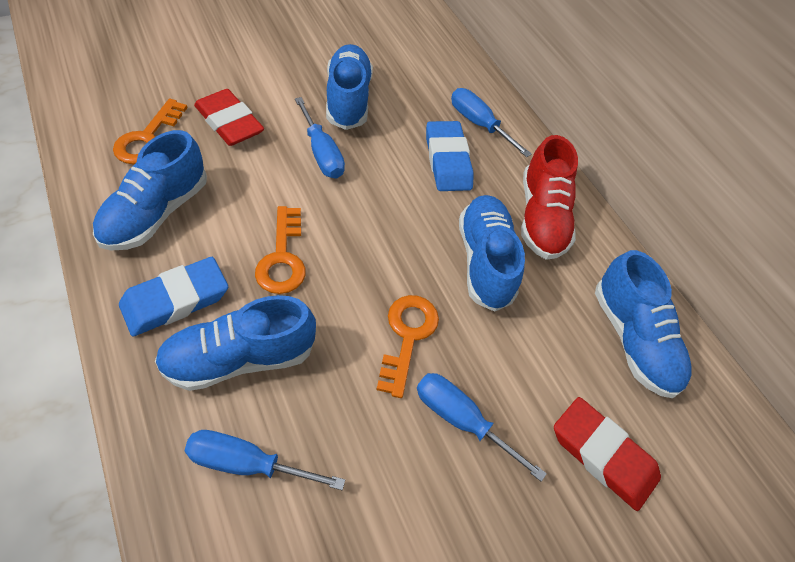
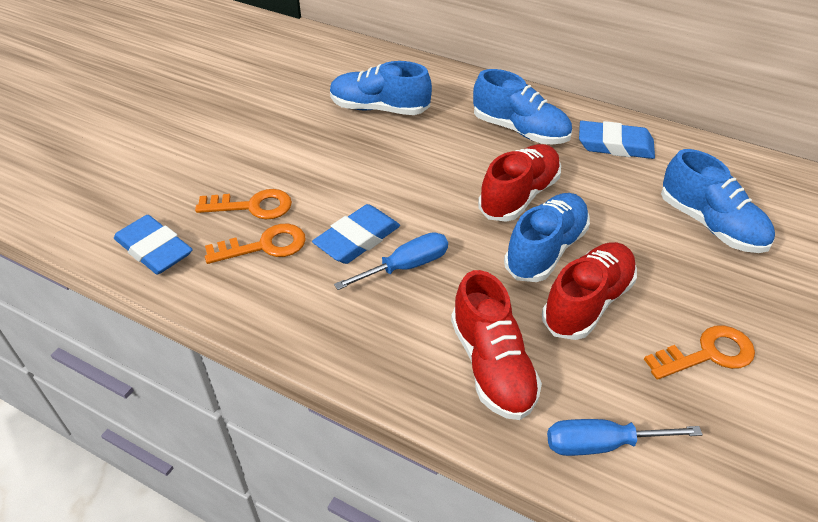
blue eraser: 2 -> 3
blue screwdriver: 4 -> 2
blue shoe: 5 -> 4
red eraser: 2 -> 0
red shoe: 1 -> 3

